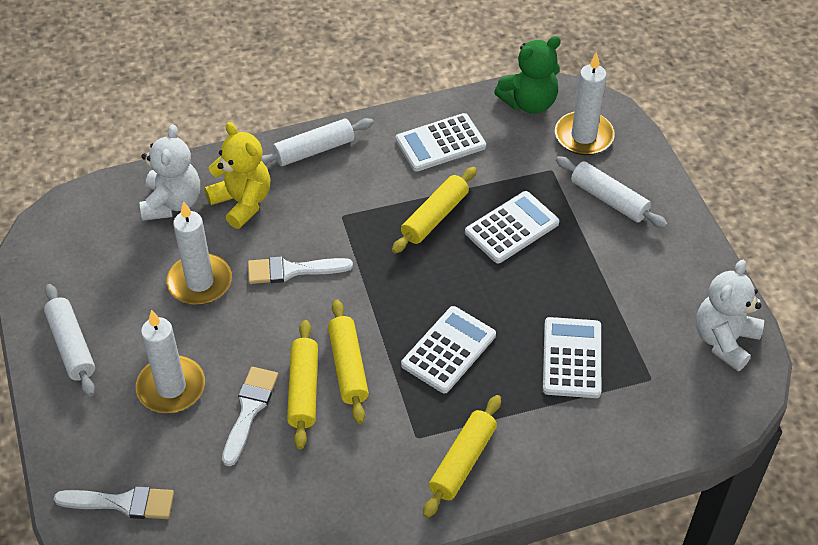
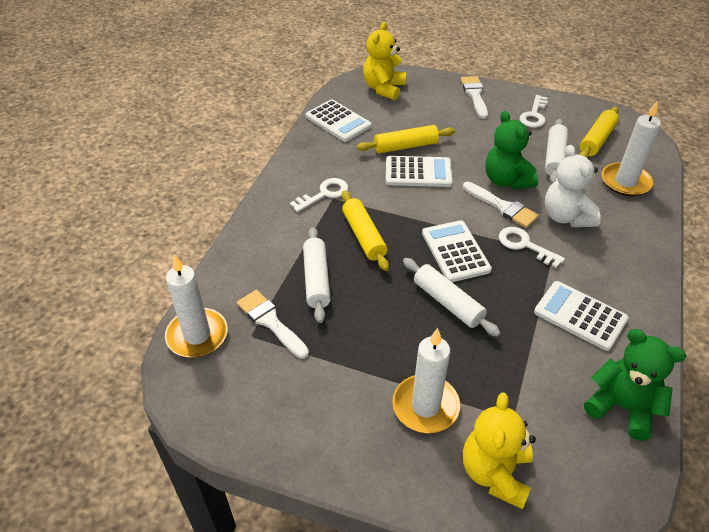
green teddy bear: 1 -> 2
white key: 0 -> 3
white teddy bear: 2 -> 1
yellow rolling pin: 4 -> 3
yellow teddy bear: 1 -> 2

